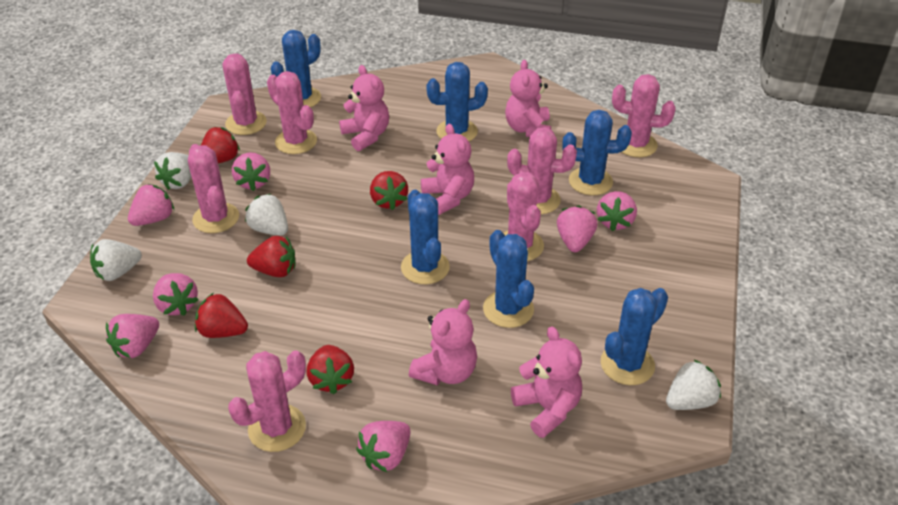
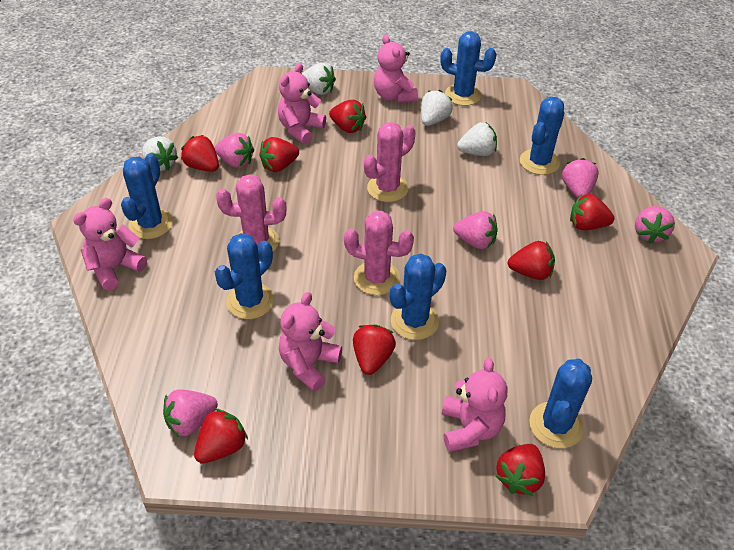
pink cactus: 7 -> 3
pink strawberry: 7 -> 5
red strawberry: 5 -> 8

